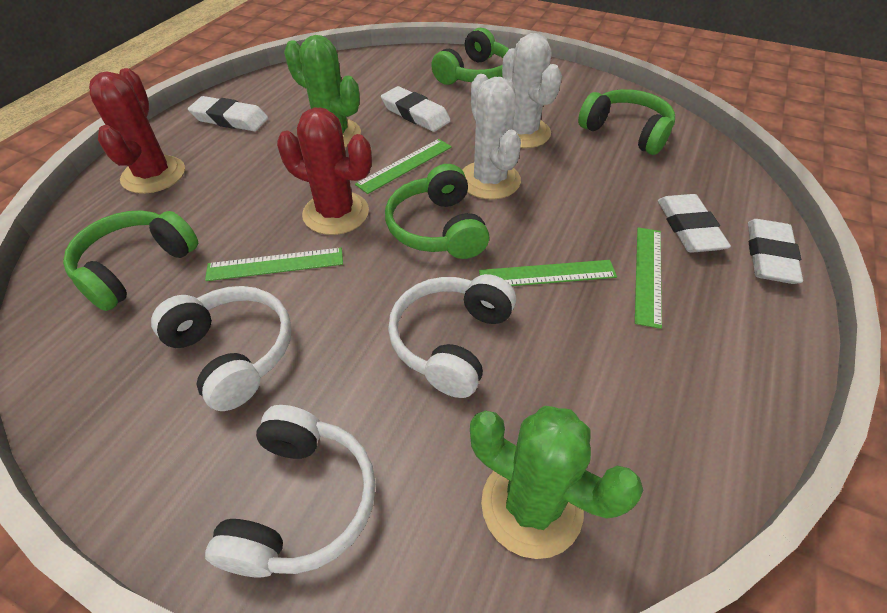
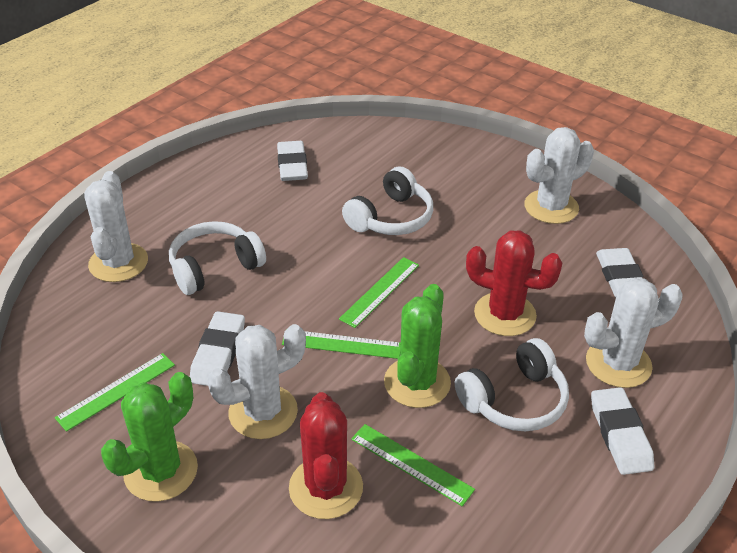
green headphones: 4 -> 0
white cactus: 2 -> 4

